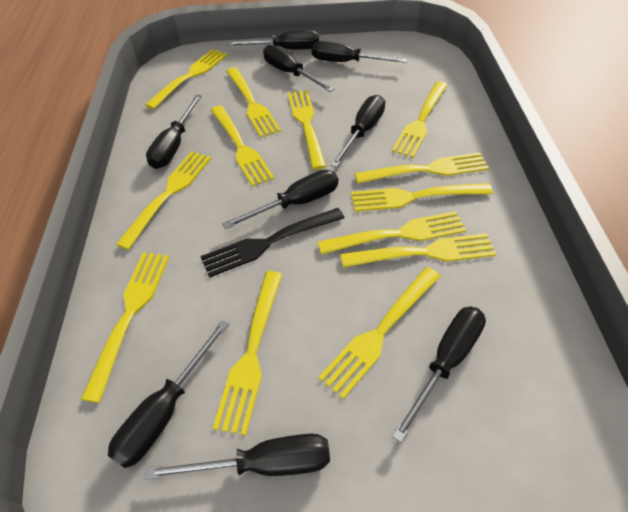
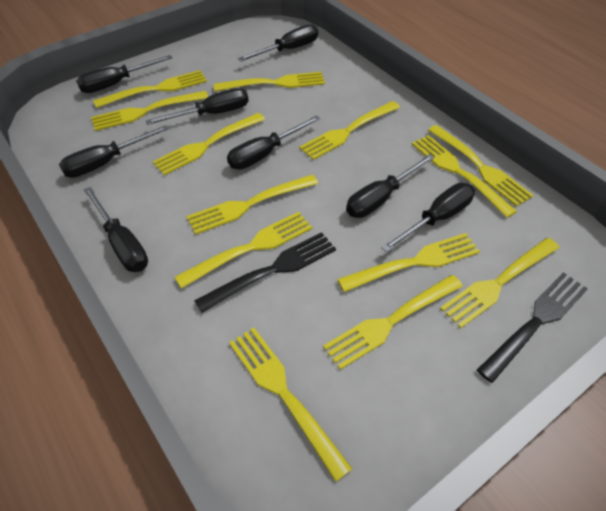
black fork: 1 -> 2
black screwdriver: 9 -> 8

